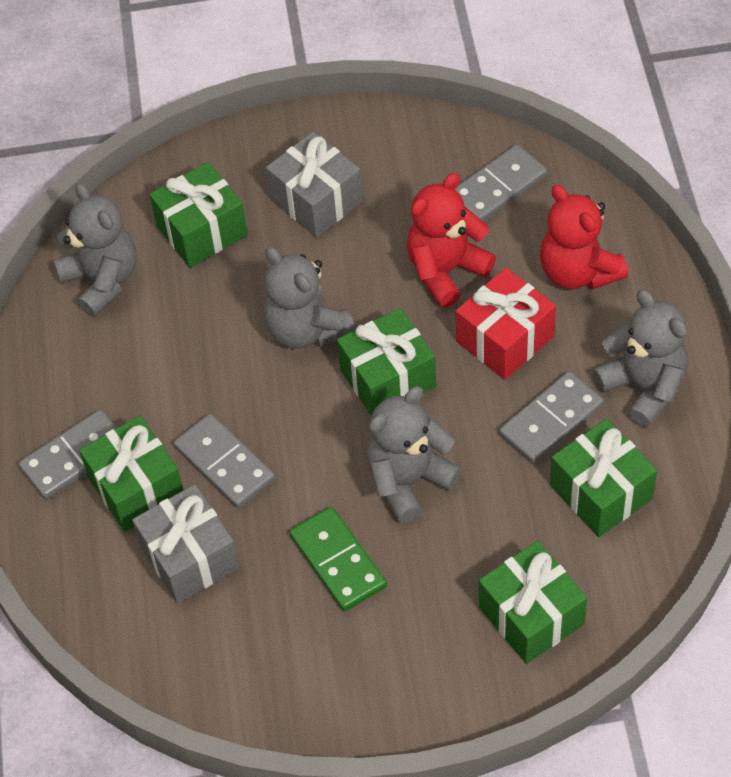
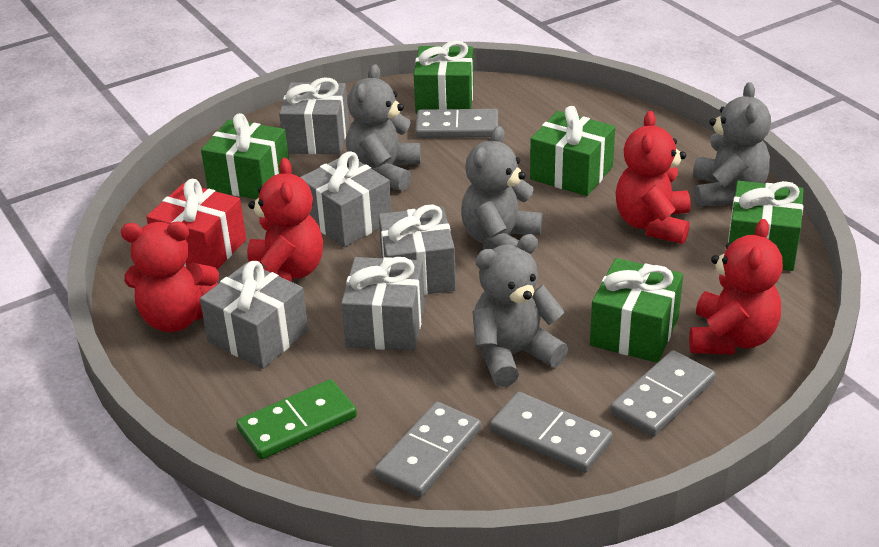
grey gift: 2 -> 5
red teddy bear: 2 -> 4

